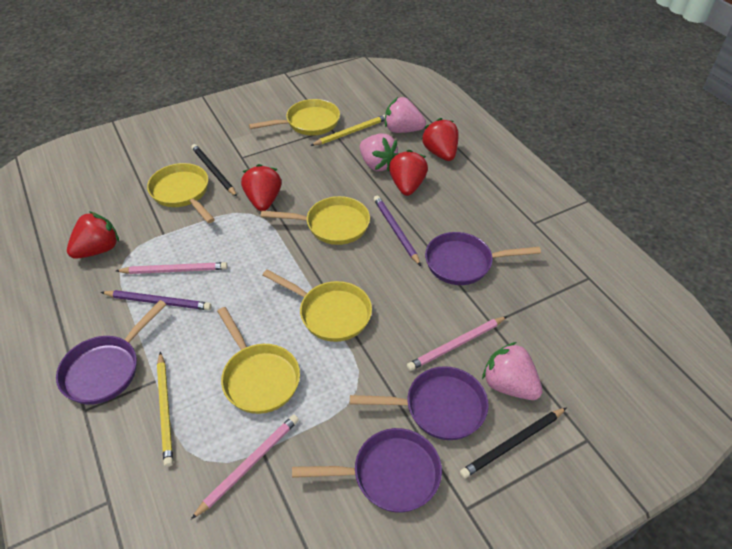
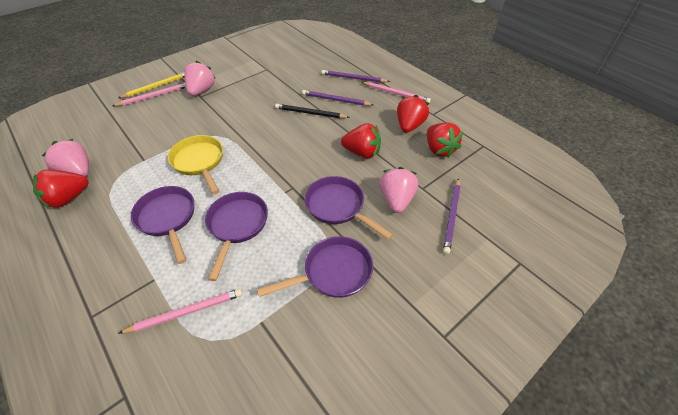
black pencil: 2 -> 1
purple pencil: 2 -> 3
yellow pan: 5 -> 1
yellow pencil: 2 -> 1

